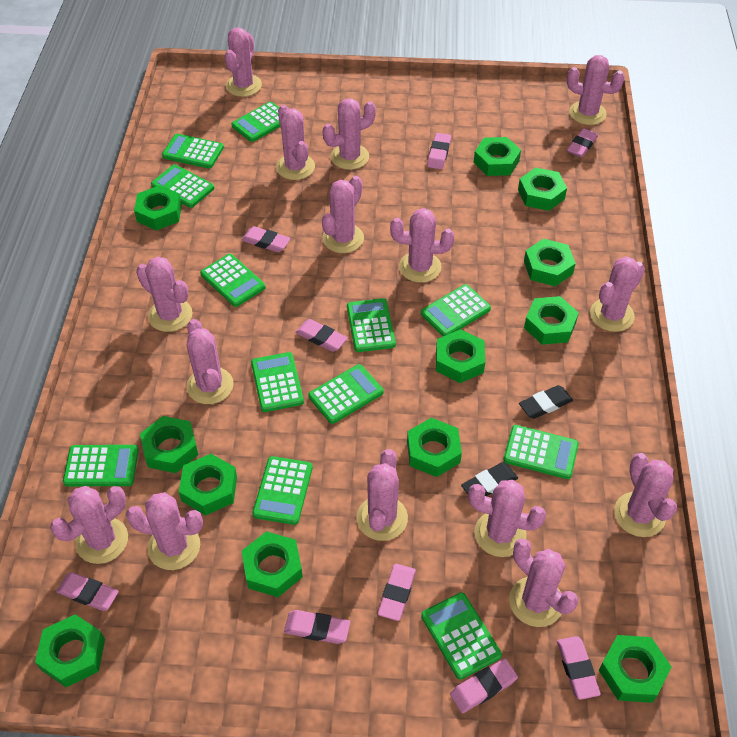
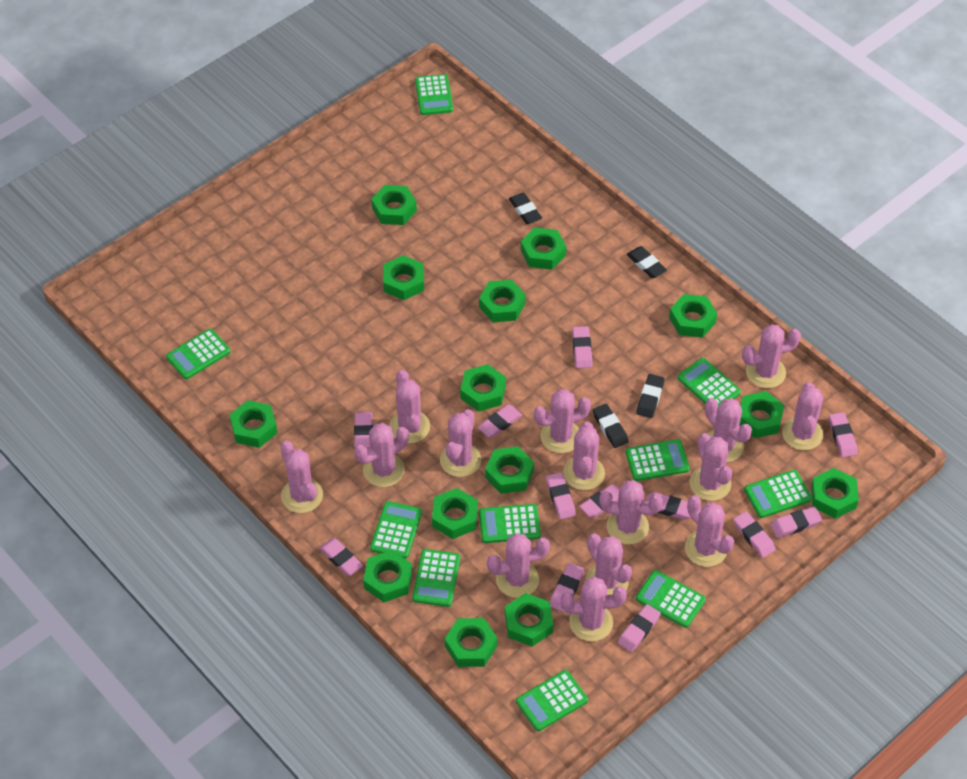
black eraser: 2 -> 4
green calculator: 12 -> 10
green nut: 12 -> 14
pink eraser: 9 -> 12

